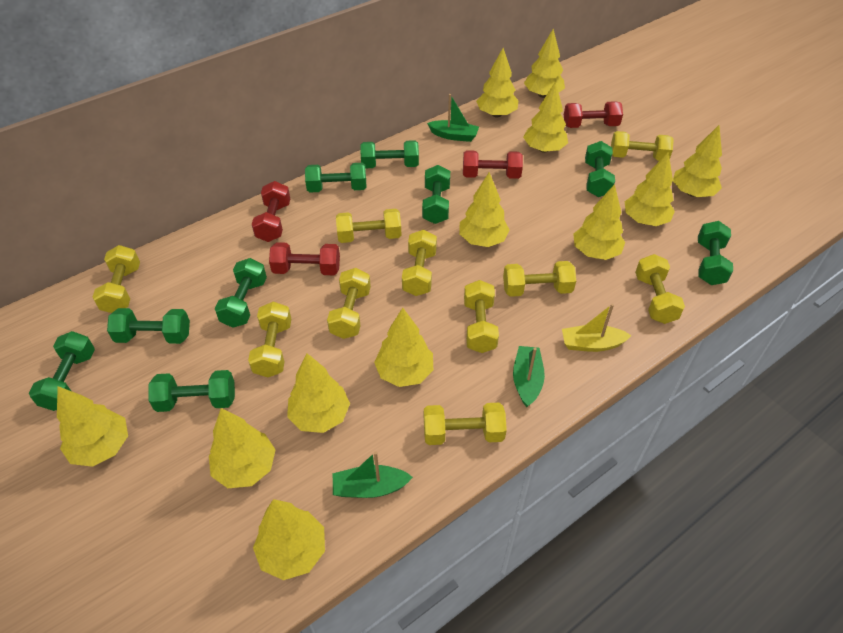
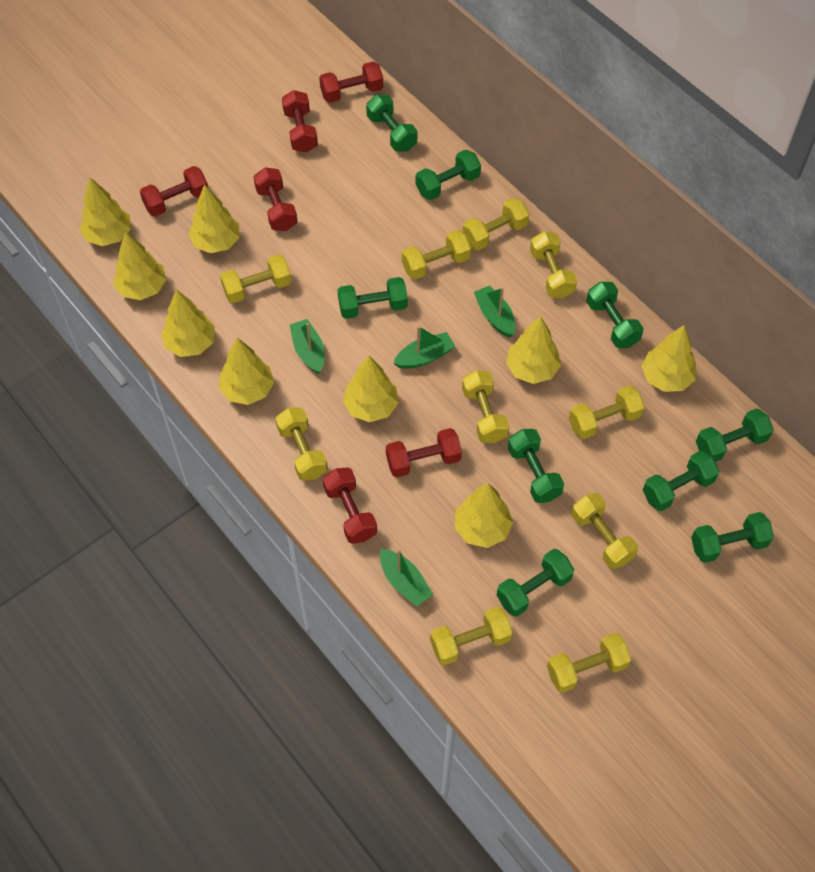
green boat: 3 -> 4
red dumbbell: 4 -> 6
yellow boat: 1 -> 0
yellow tree: 12 -> 9

